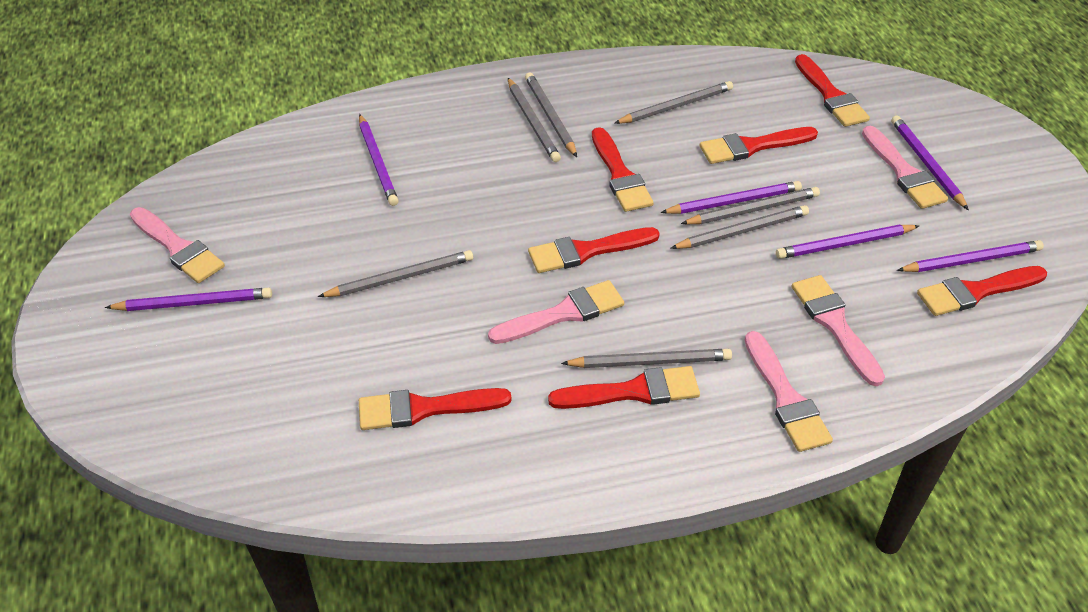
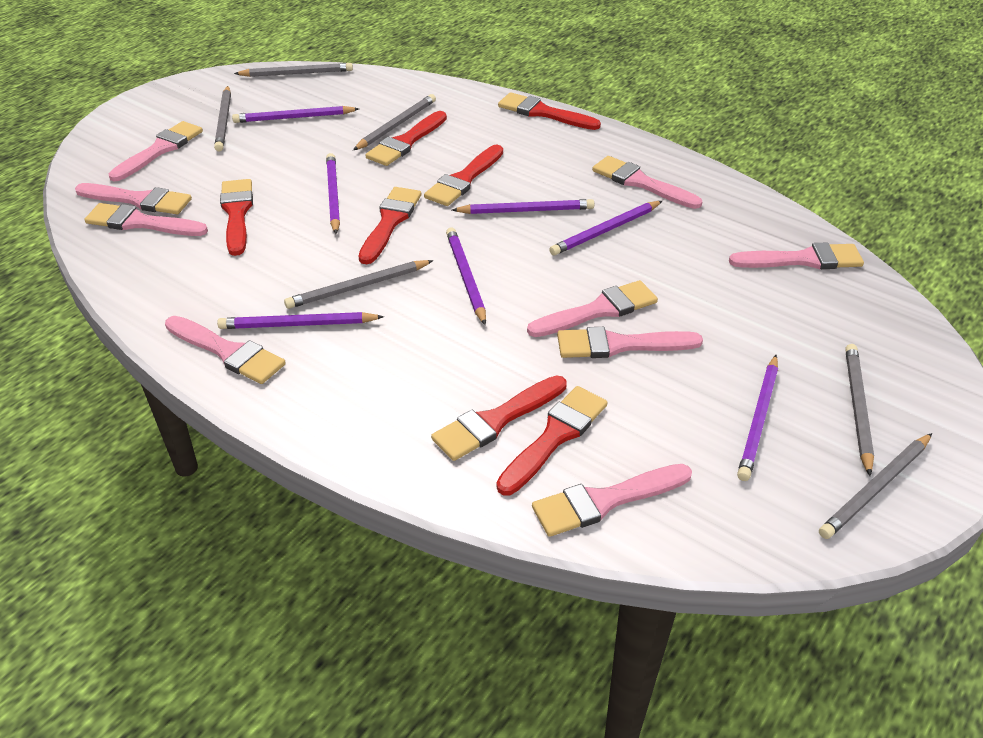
grey pencil: 7 -> 6
pink brush: 5 -> 9
purple pencil: 6 -> 7

